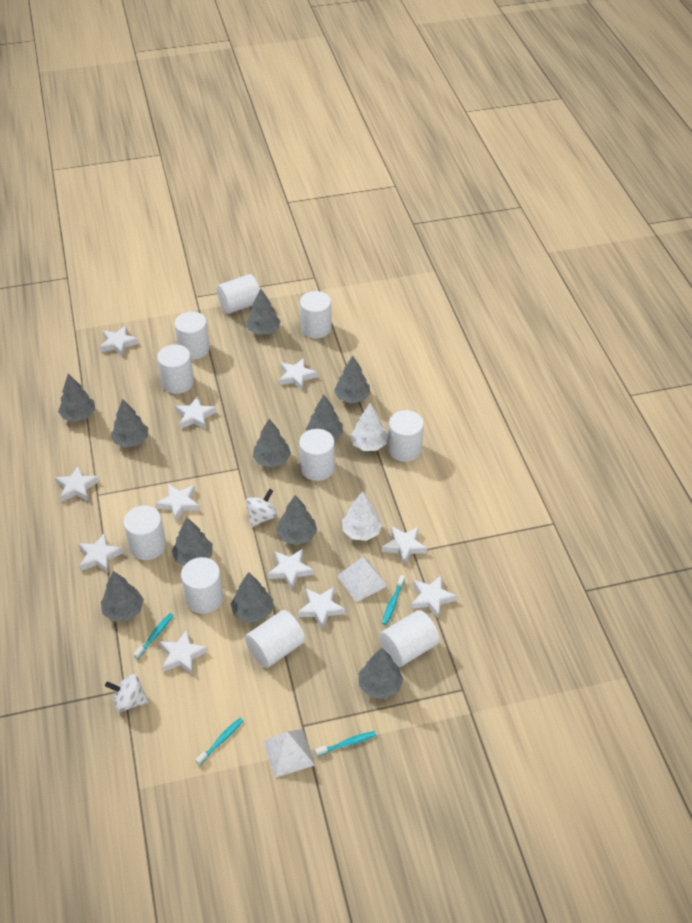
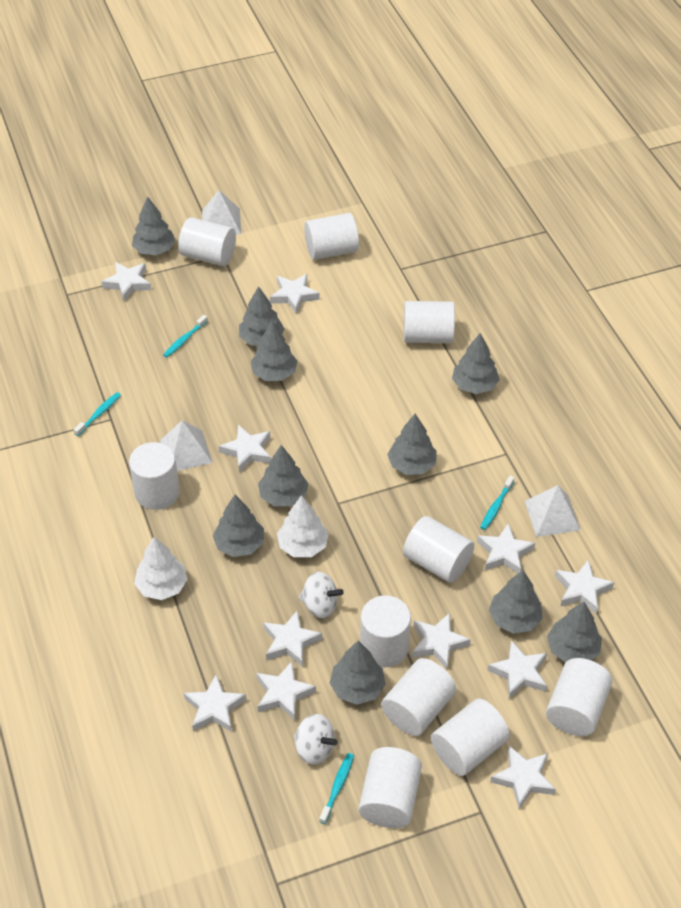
grey tree: 11 -> 10
white pyramid: 2 -> 3

